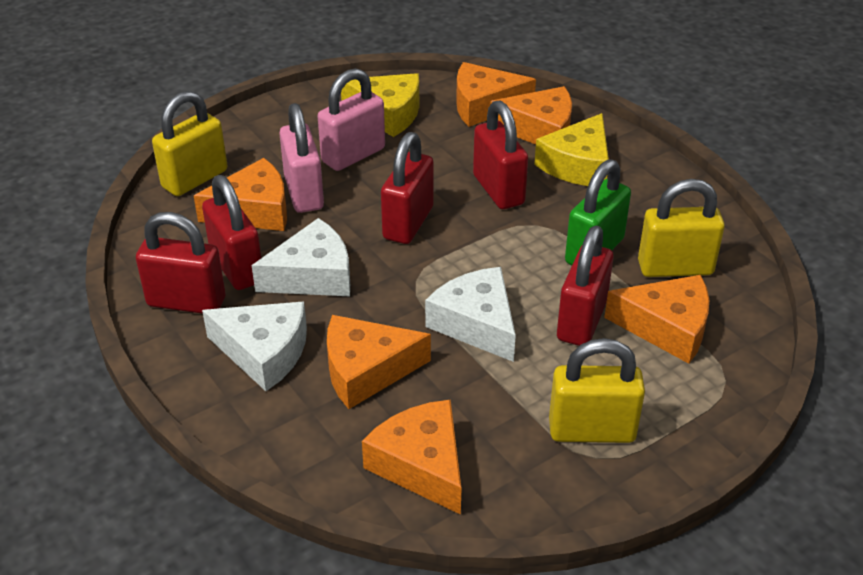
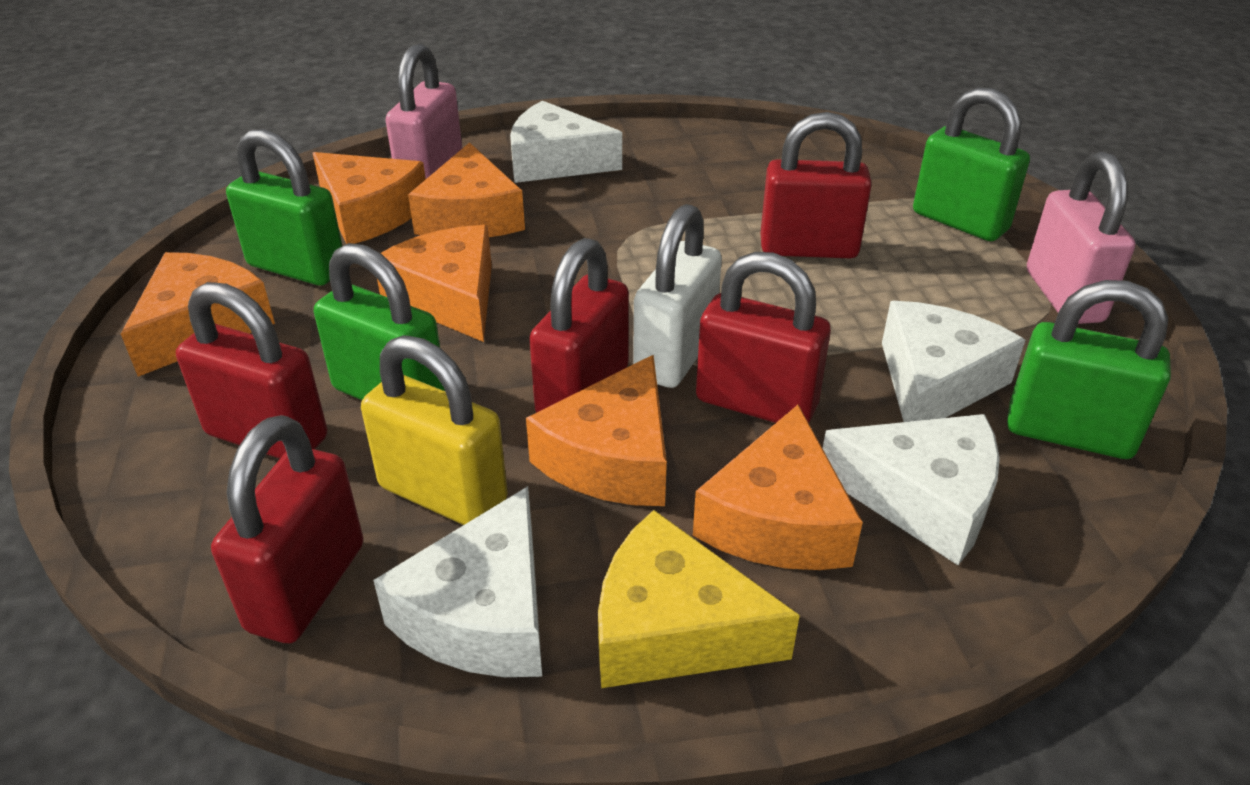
green padlock: 1 -> 4
white cheese: 3 -> 4
white padlock: 0 -> 1
yellow cheese: 2 -> 1
yellow padlock: 3 -> 1

